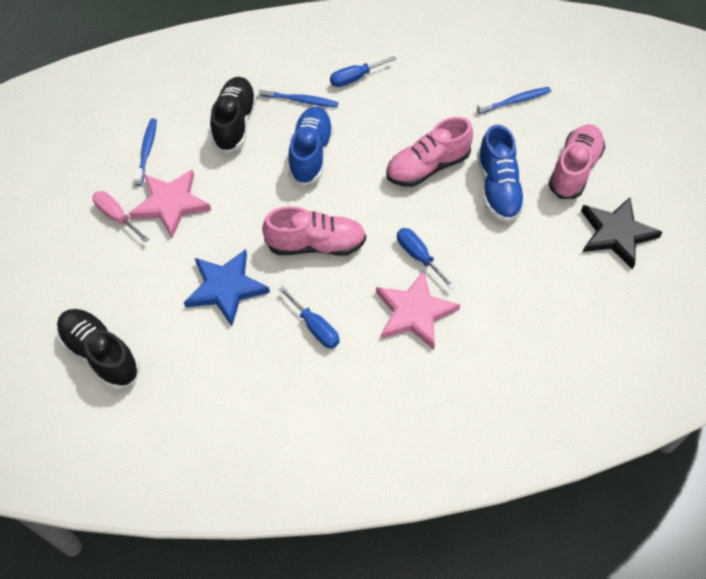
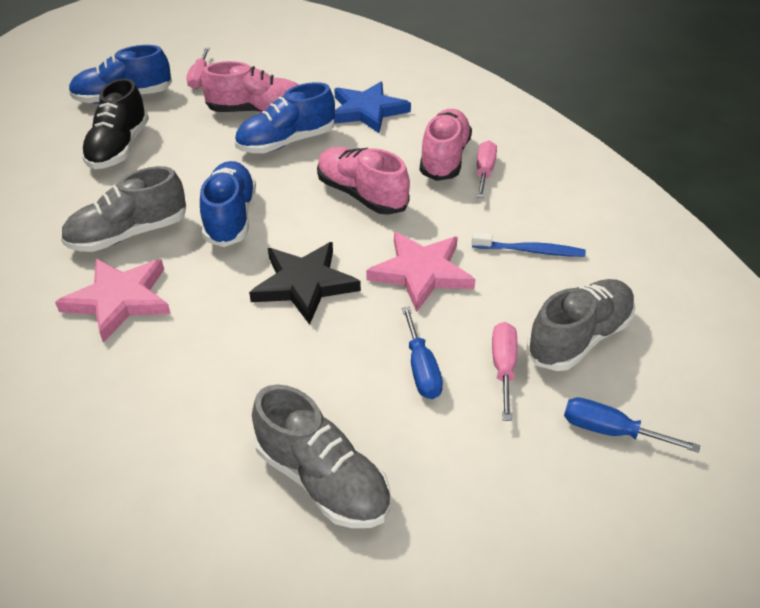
black shoe: 2 -> 1
blue screwdriver: 3 -> 2
blue shoe: 2 -> 3
blue toothbrush: 3 -> 1
grey shoe: 0 -> 3
pink screwdriver: 1 -> 3

